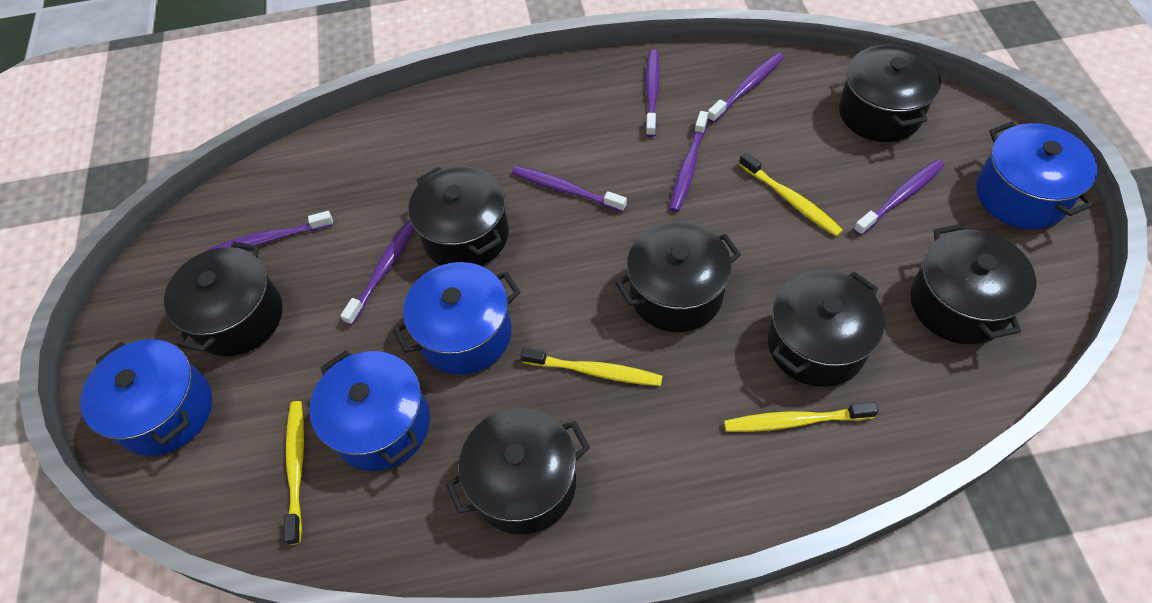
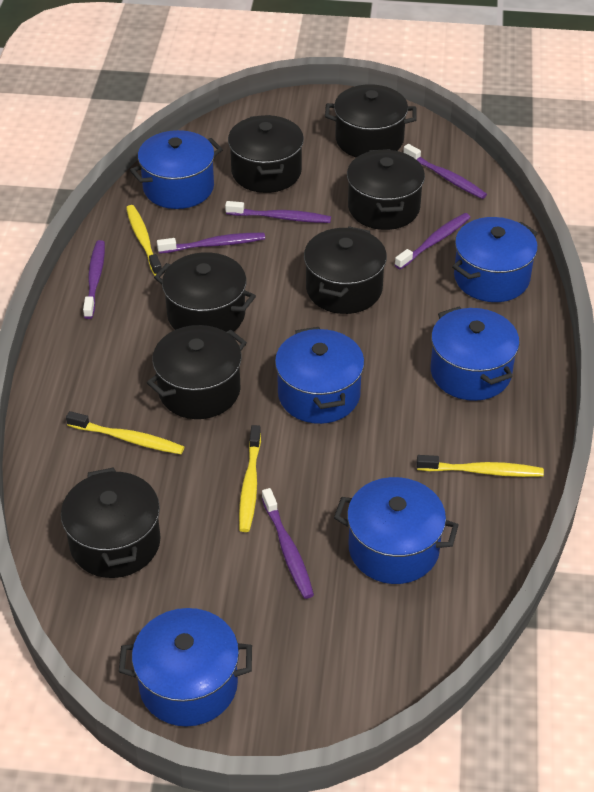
blue pot: 4 -> 6
purple toothbrush: 7 -> 6

